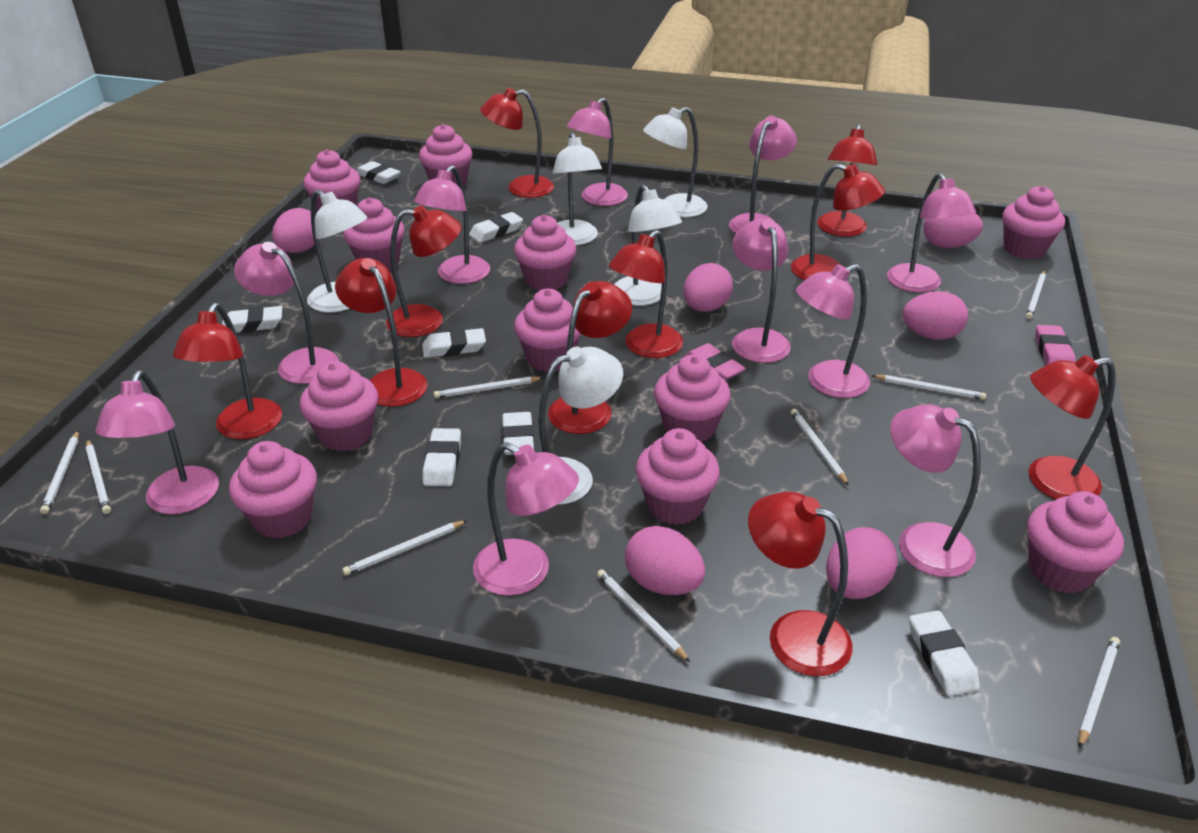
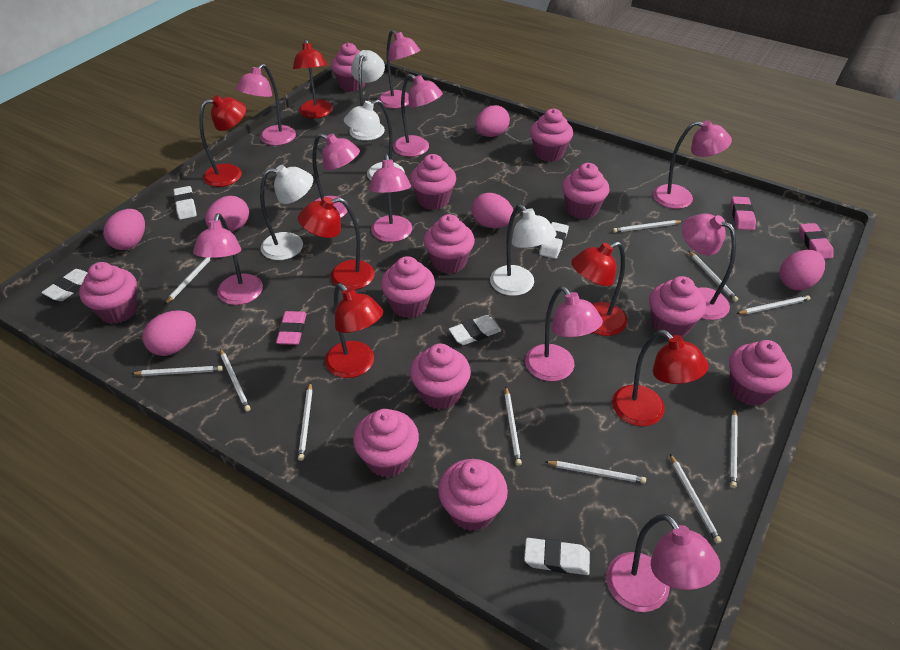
pink cupcake: 11 -> 12
pink eraser: 2 -> 3
red lamp: 10 -> 6
white eraser: 7 -> 5
white lamp: 5 -> 4
white pencil: 9 -> 11

